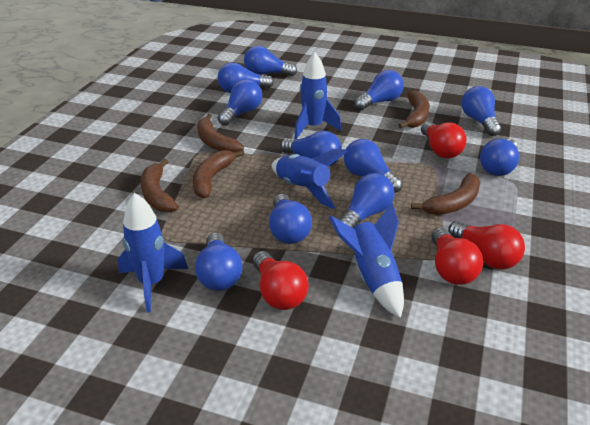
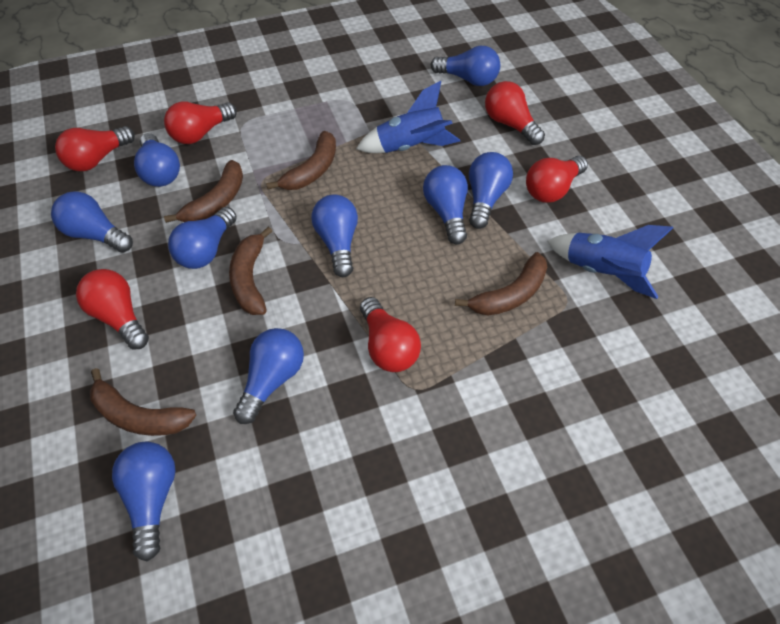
blue light bulb: 11 -> 9
blue rocket: 4 -> 2
red light bulb: 4 -> 6

